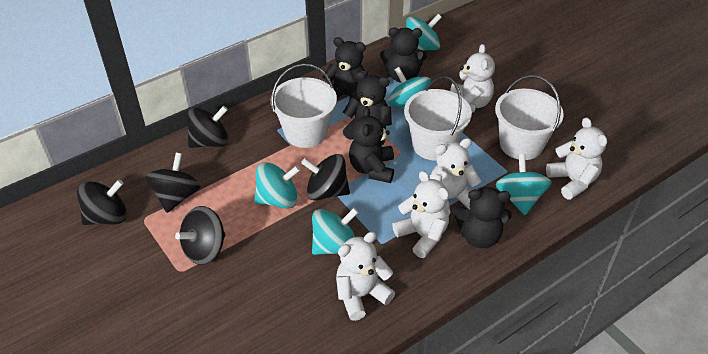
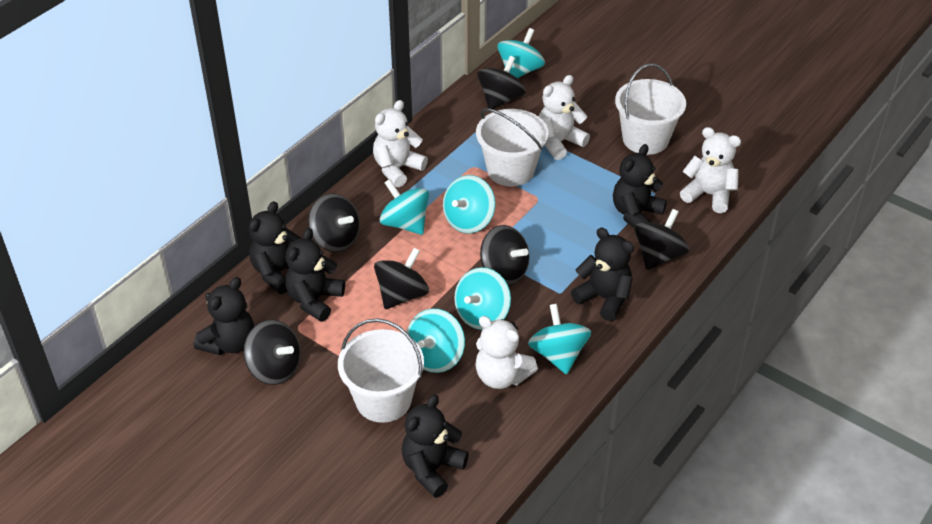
black spinning top: 5 -> 6
black teddy bear: 5 -> 6
turquoise spinning top: 5 -> 6
white teddy bear: 5 -> 4

